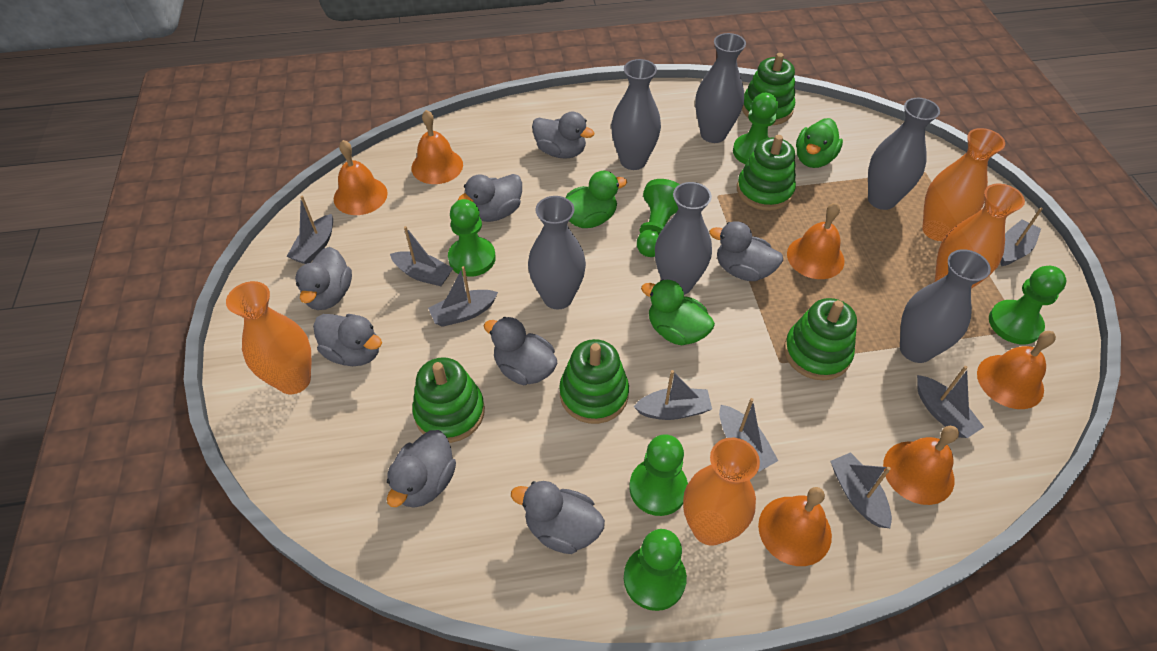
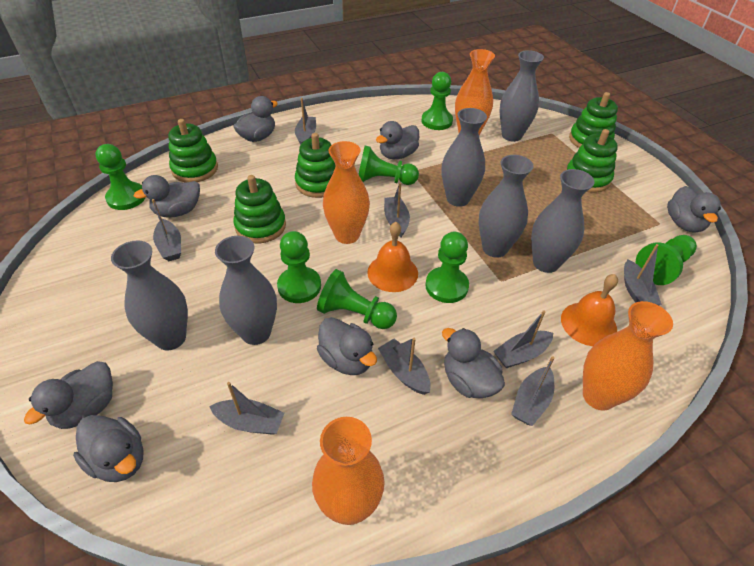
green duck: 3 -> 0
green pawn: 6 -> 7
orange bell: 6 -> 2

